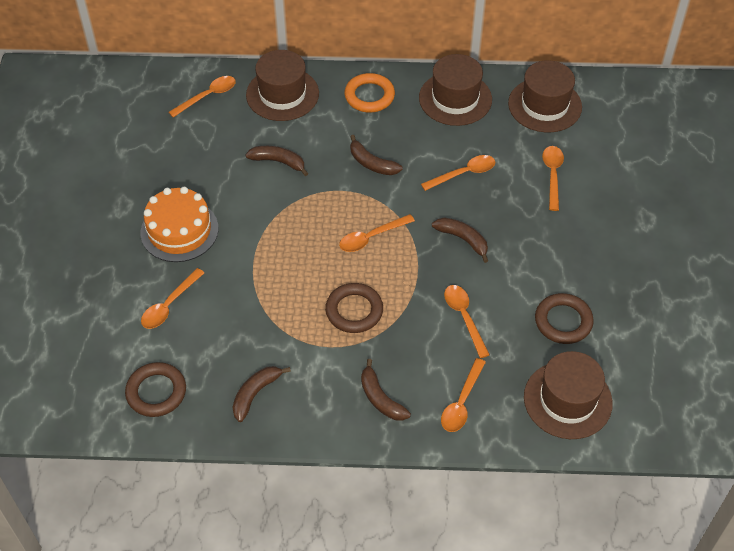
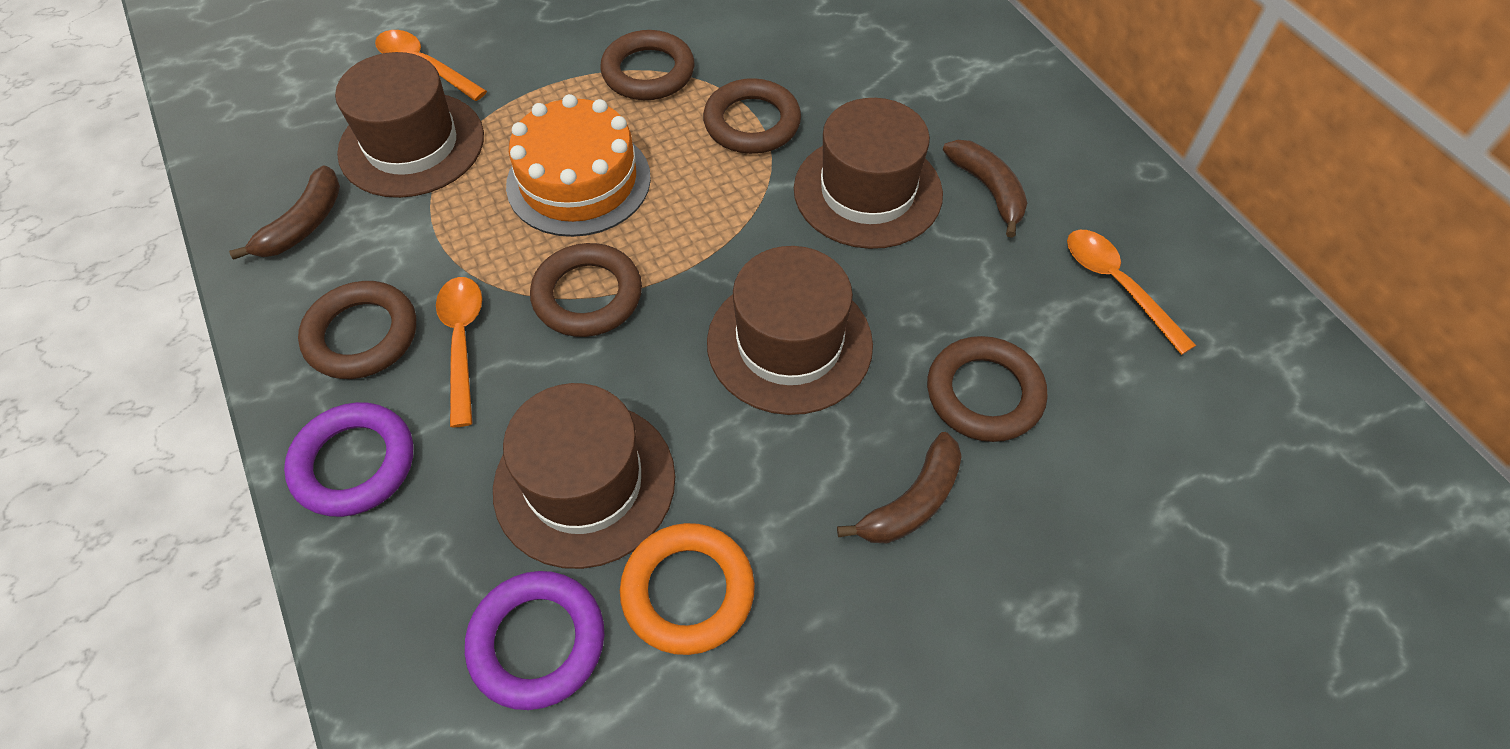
brown banana: 5 -> 3
brown ring: 3 -> 5
orange spoon: 7 -> 3
purple ring: 0 -> 2

